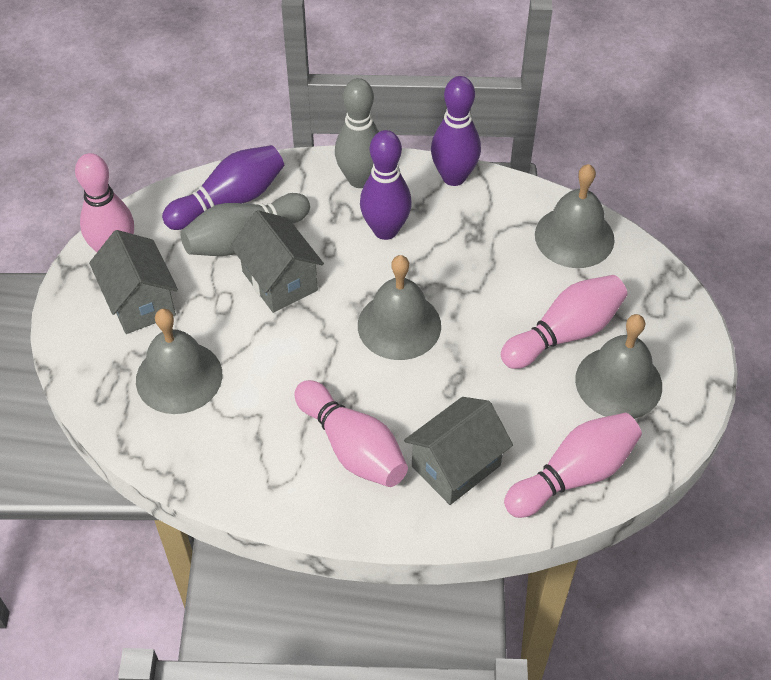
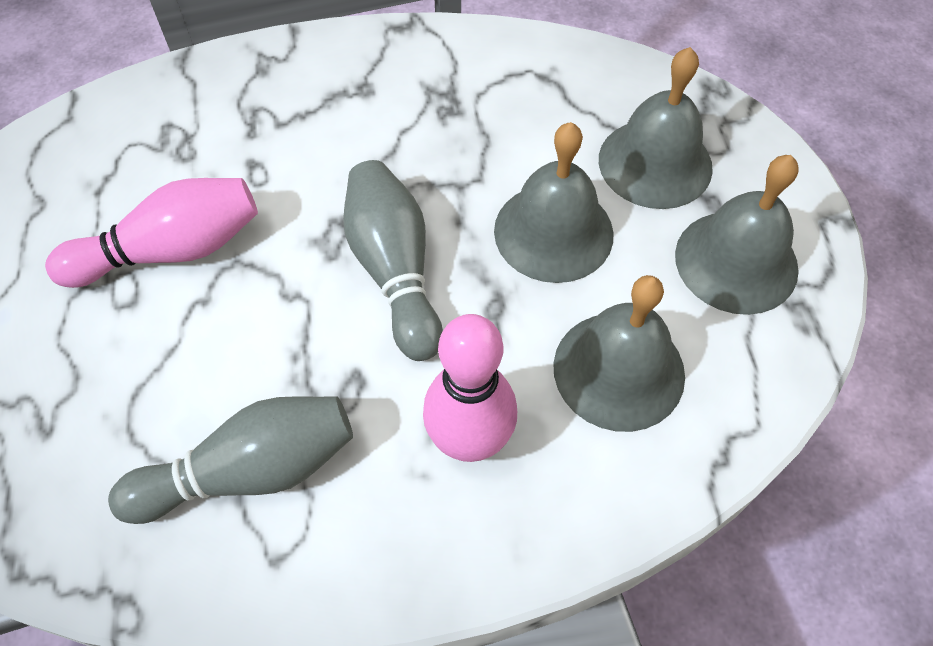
grey house: 3 -> 0
pink bowling pin: 4 -> 2
purple bowling pin: 3 -> 0

